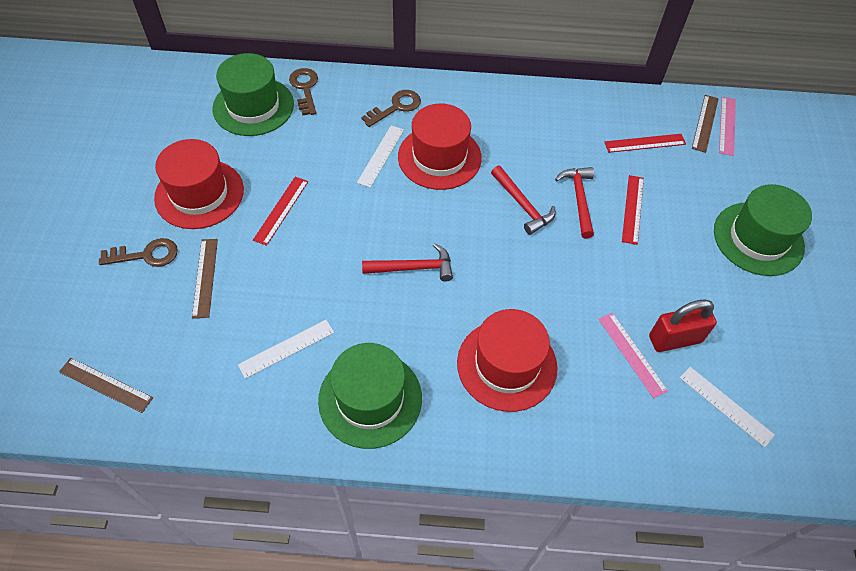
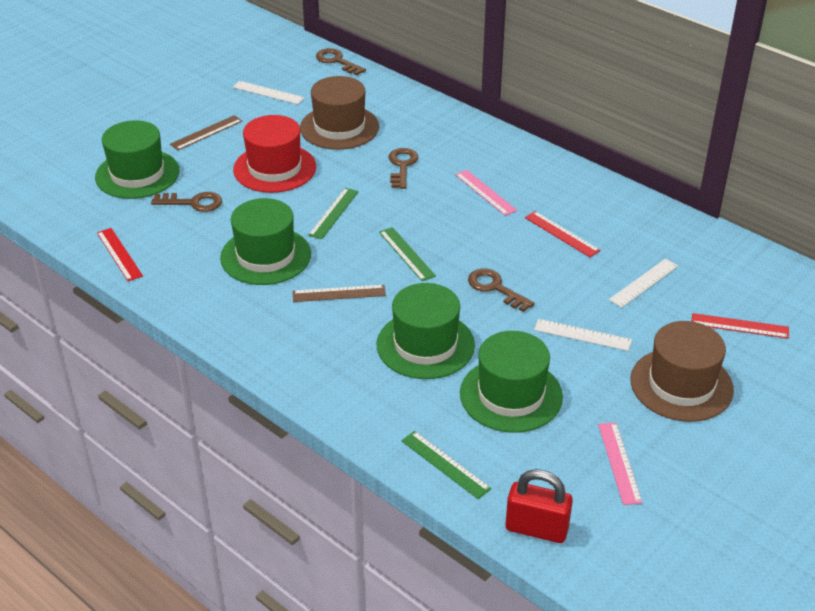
brown hat: 0 -> 2
brown key: 3 -> 4
brown ruler: 3 -> 2
green hat: 3 -> 4
green ruler: 0 -> 3
red hammer: 3 -> 0
red hat: 3 -> 1

